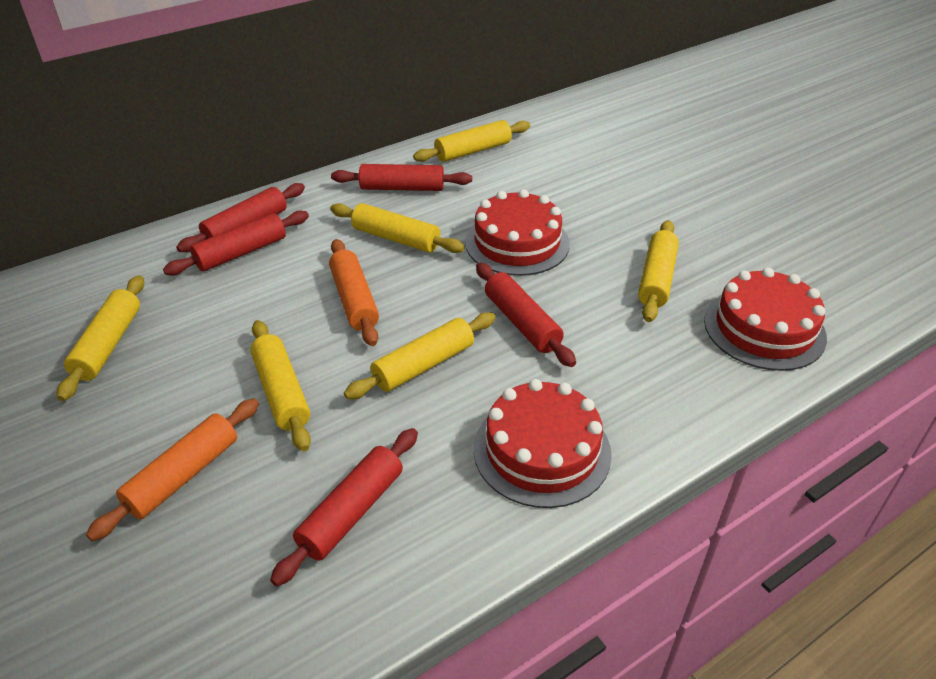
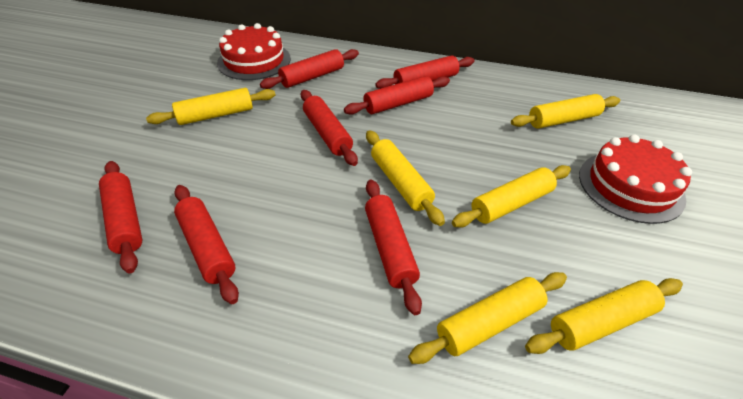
orange rolling pin: 2 -> 0
red cake: 3 -> 2
red rolling pin: 5 -> 7

